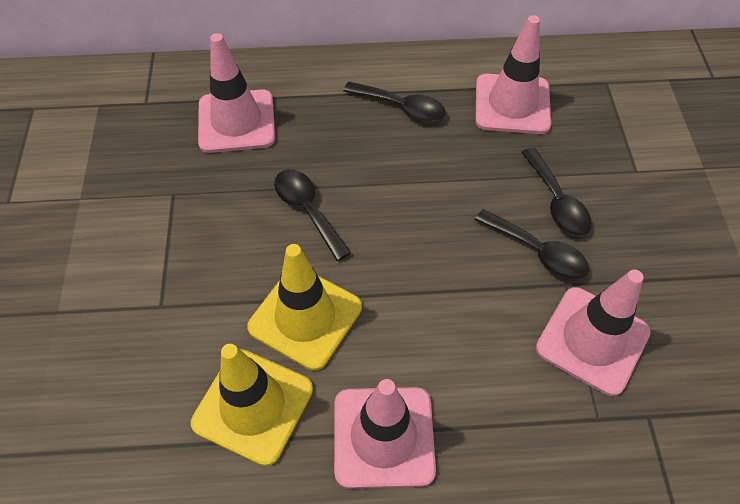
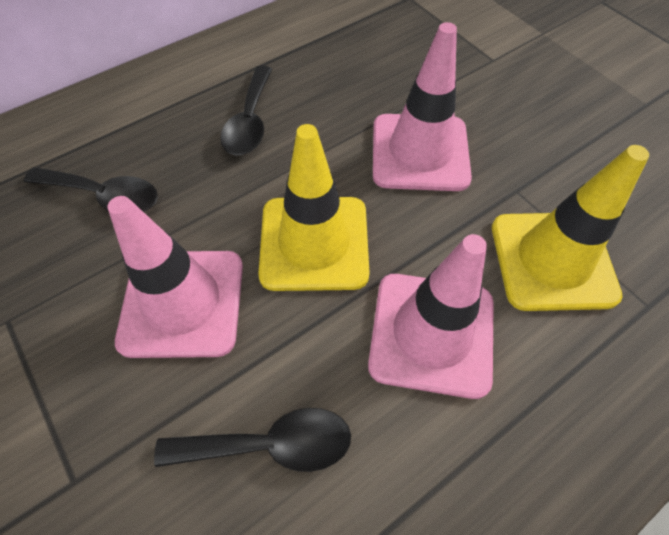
black spoon: 4 -> 3
pink traffic cone: 4 -> 3

